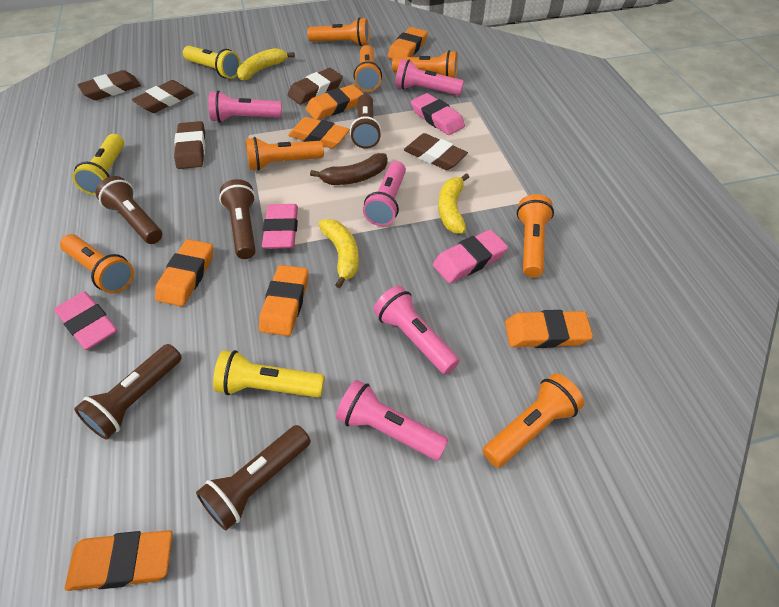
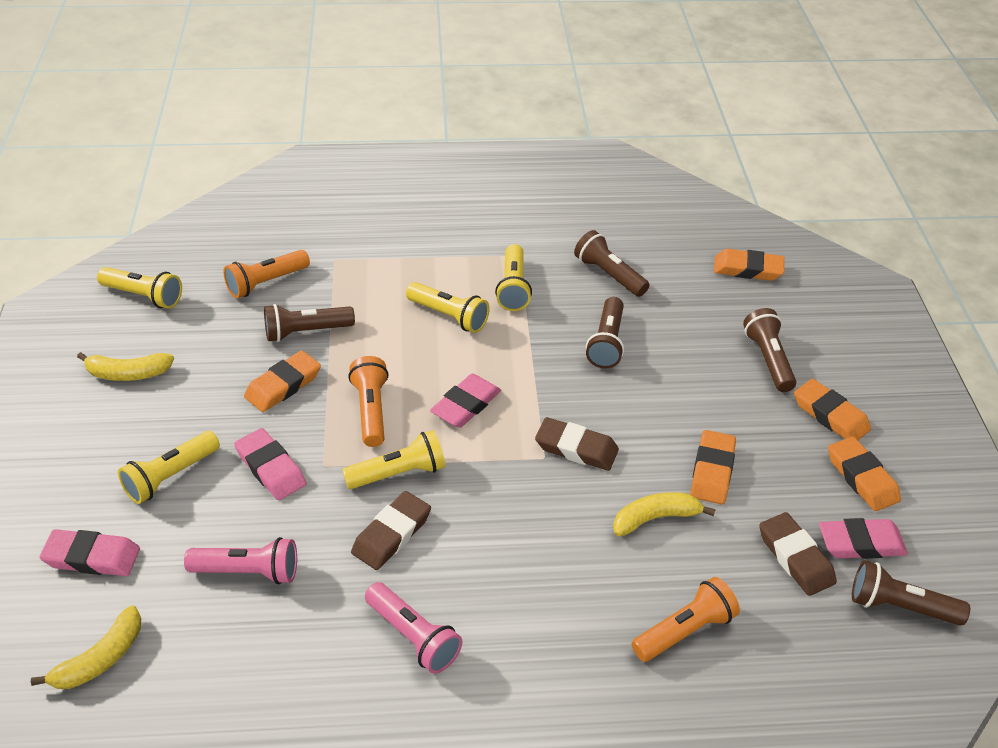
brown banana: 1 -> 0
brown eraser: 5 -> 3
orange eraser: 7 -> 5
orange flashlight: 7 -> 3
pink flashlight: 5 -> 2
yellow flashlight: 3 -> 5

